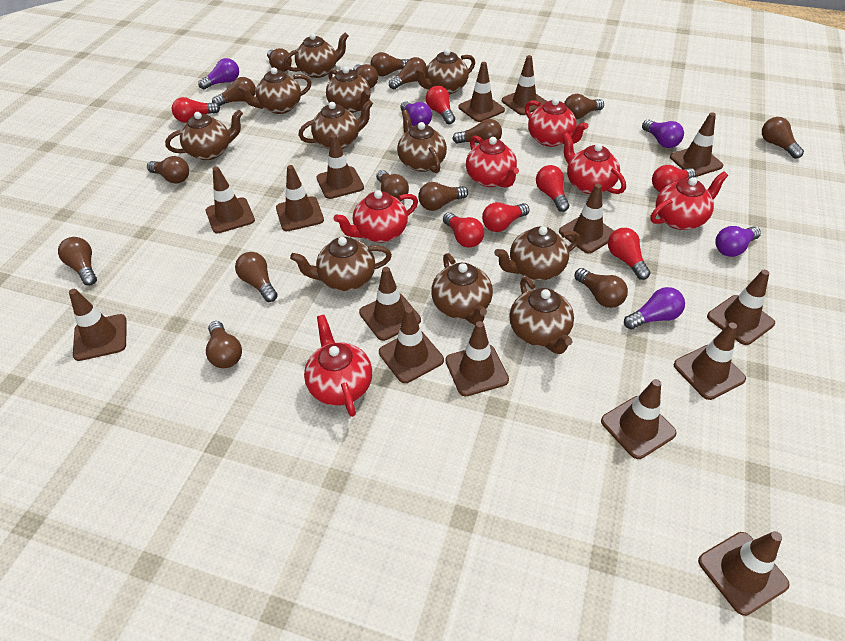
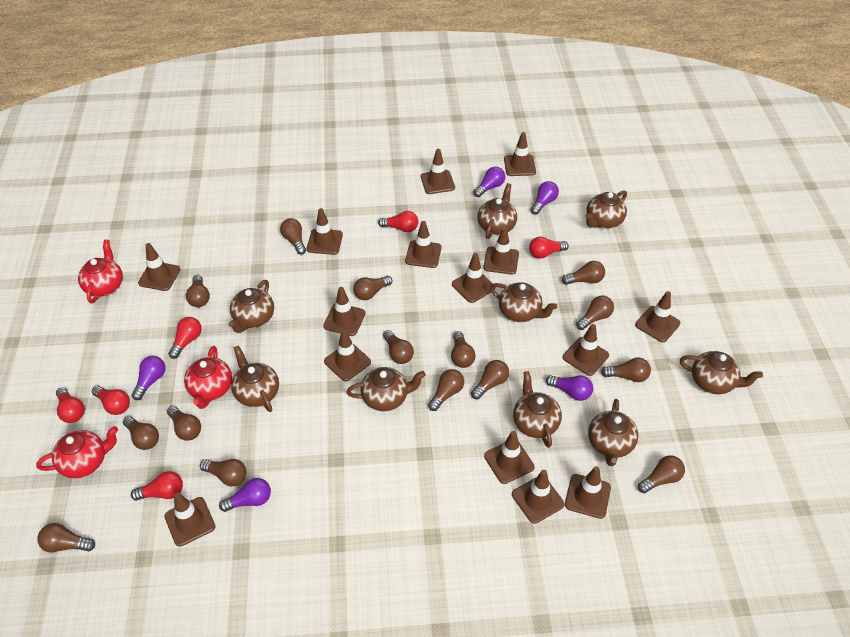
brown teapot: 11 -> 9
red light bulb: 7 -> 6
red teapot: 6 -> 3

